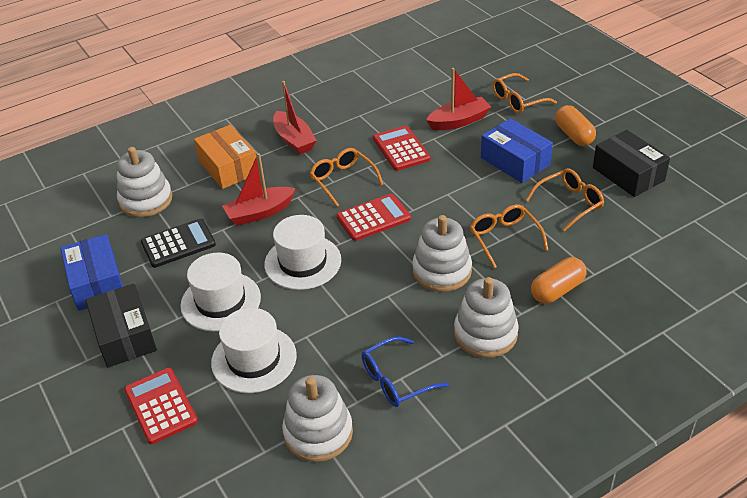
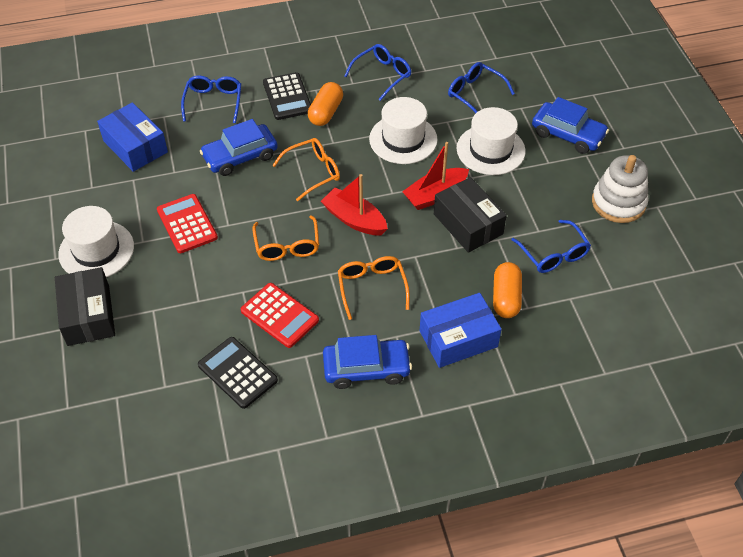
black calculator: 1 -> 2
blue car: 0 -> 3
blue glasses: 1 -> 4
orange box: 1 -> 0
orange glasses: 4 -> 3
red boat: 3 -> 2
red calculator: 3 -> 2
white stacking toy: 4 -> 1

